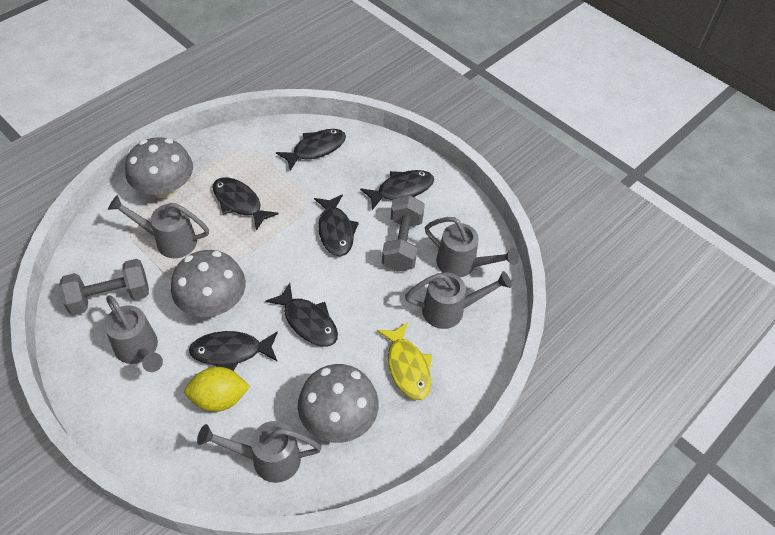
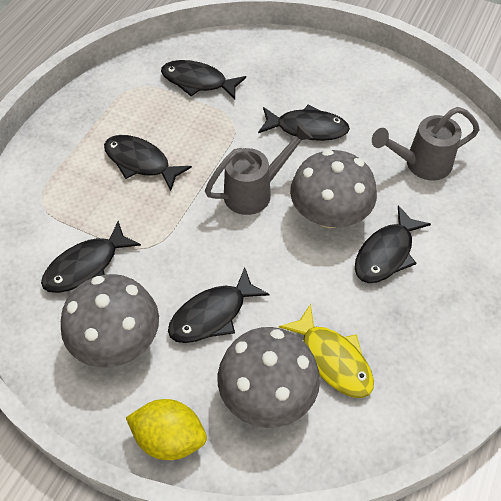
grey dumbbell: 2 -> 0
grey watering can: 5 -> 2

